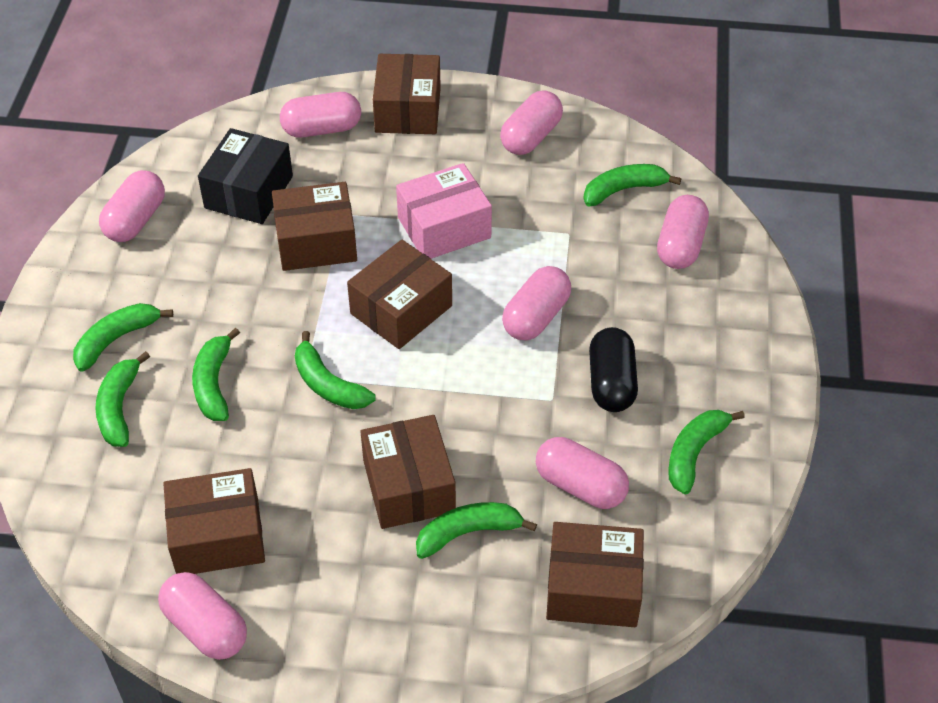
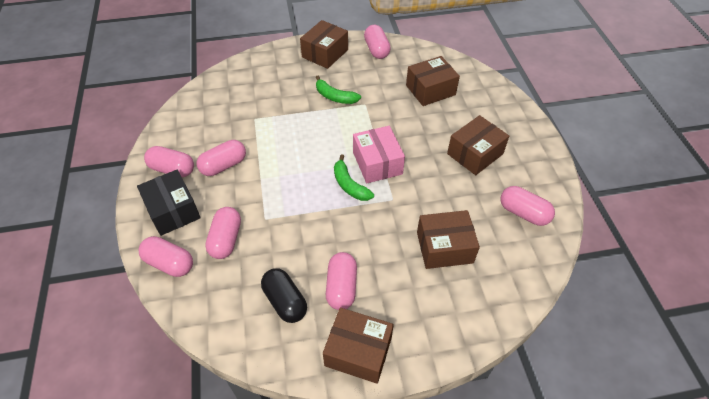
brown box: 6 -> 5
green banana: 7 -> 2

